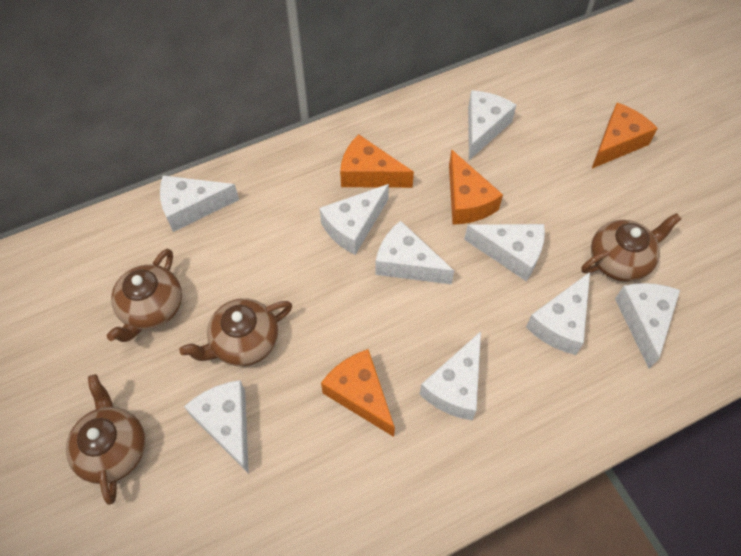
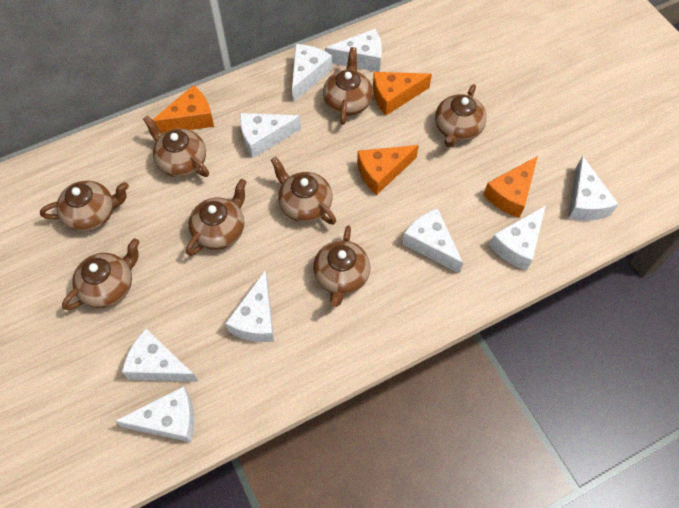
brown teapot: 4 -> 8

